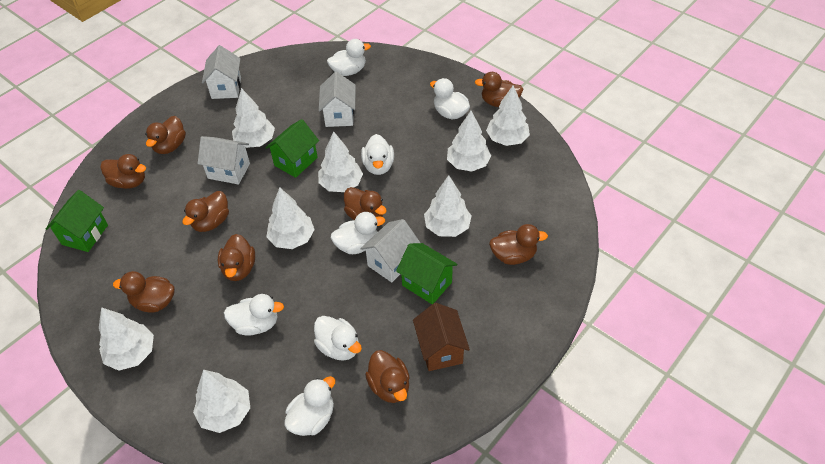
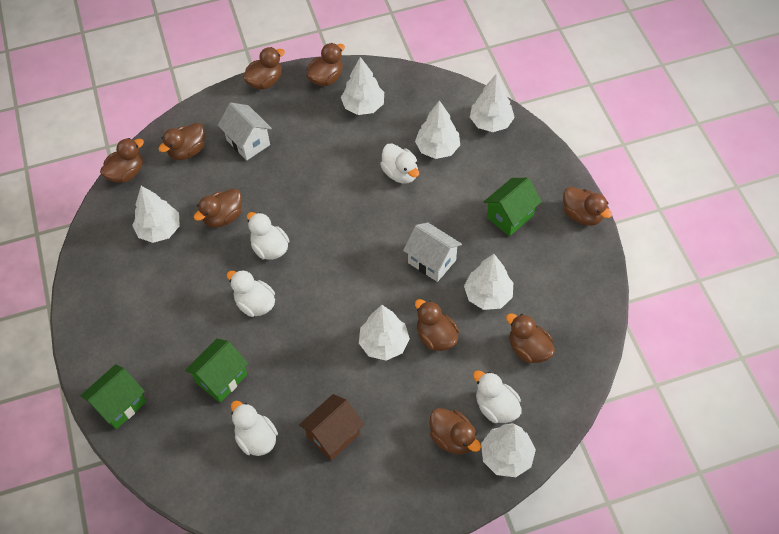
white duck: 7 -> 5
white house: 4 -> 2
white tree: 8 -> 7

